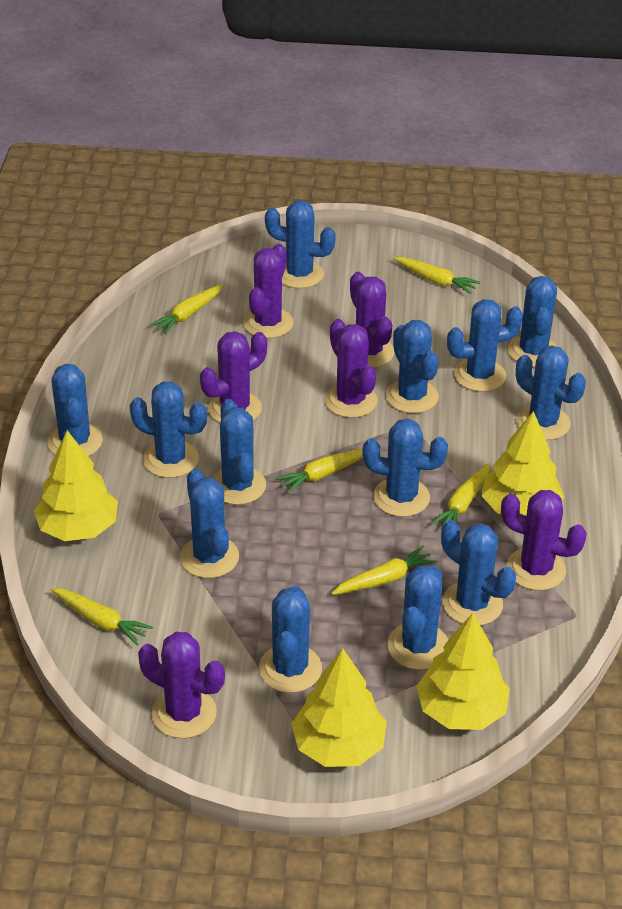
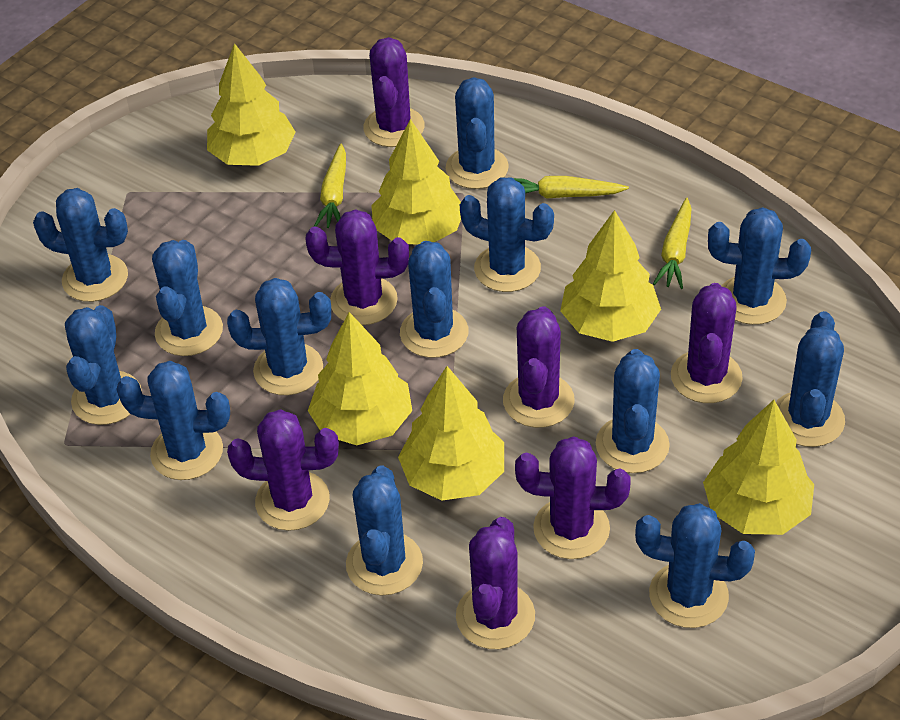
purple cactus: 6 -> 7
yellow carrot: 6 -> 3
yellow tree: 4 -> 6

